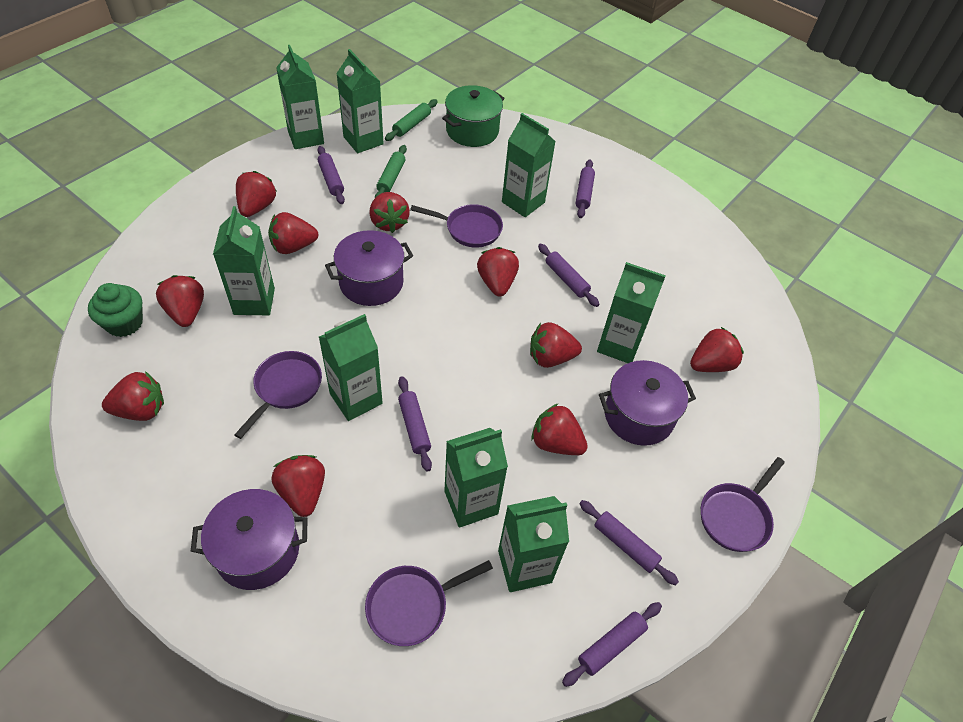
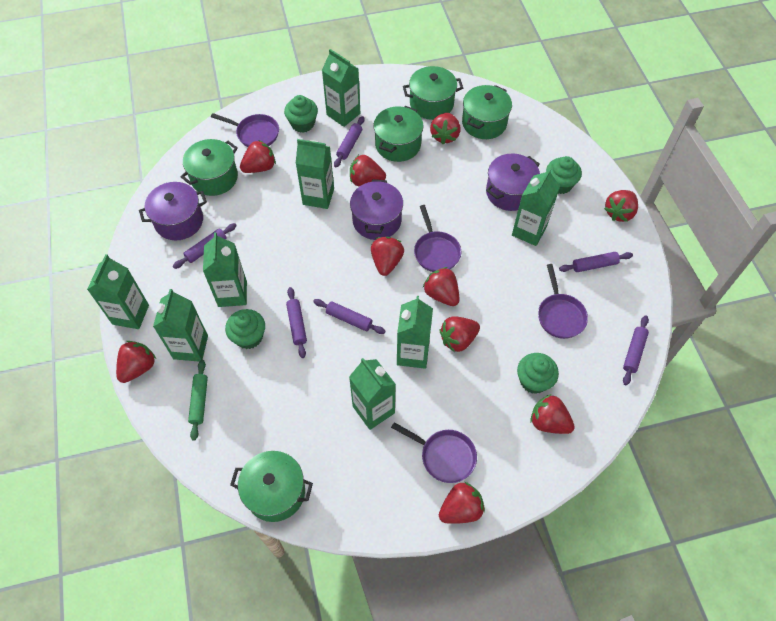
green cupcake: 1 -> 4
green pot: 1 -> 5
green rolling pin: 2 -> 1

